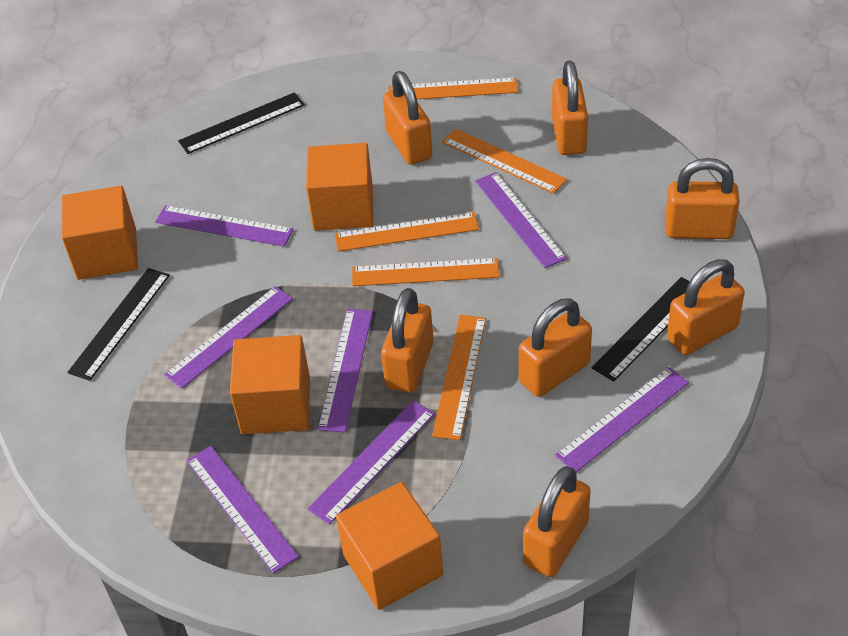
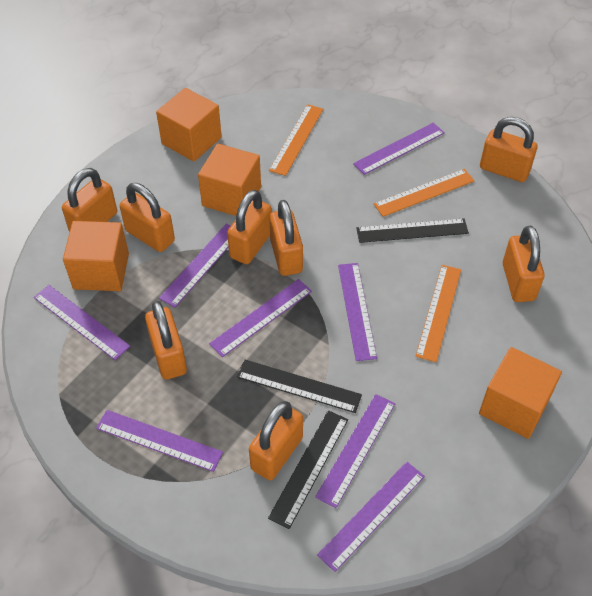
orange padlock: 7 -> 8
orange ruler: 5 -> 3
purple ruler: 7 -> 8

